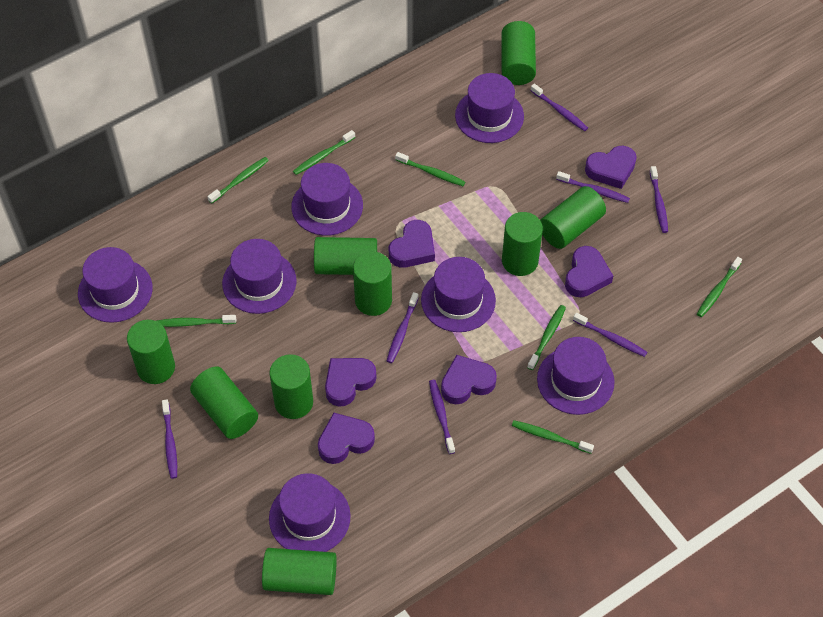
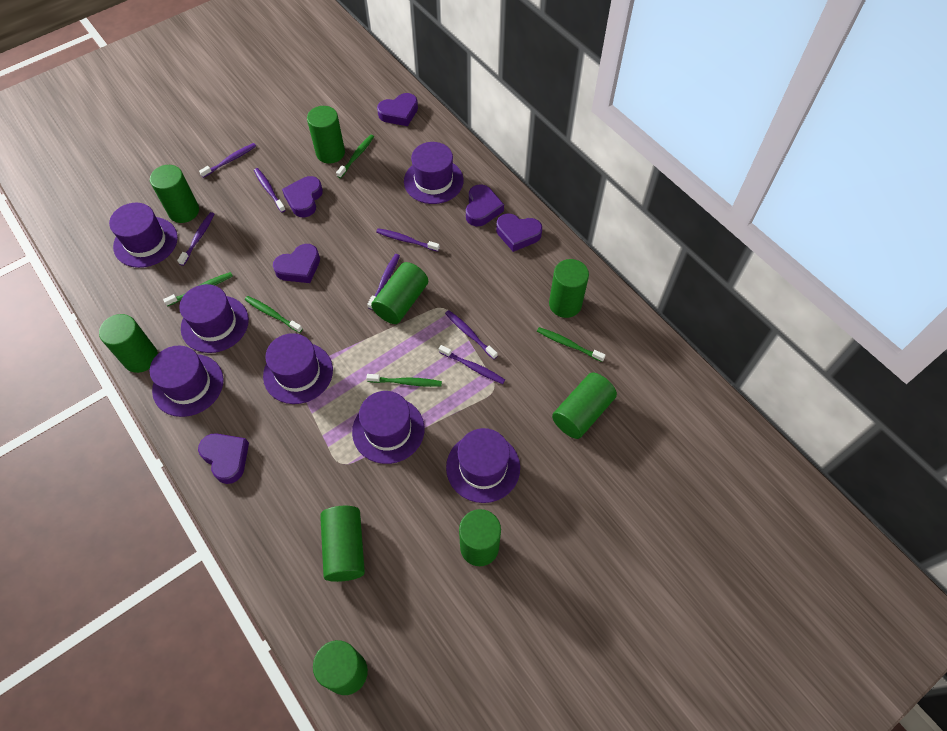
green toothbrush: 7 -> 5

